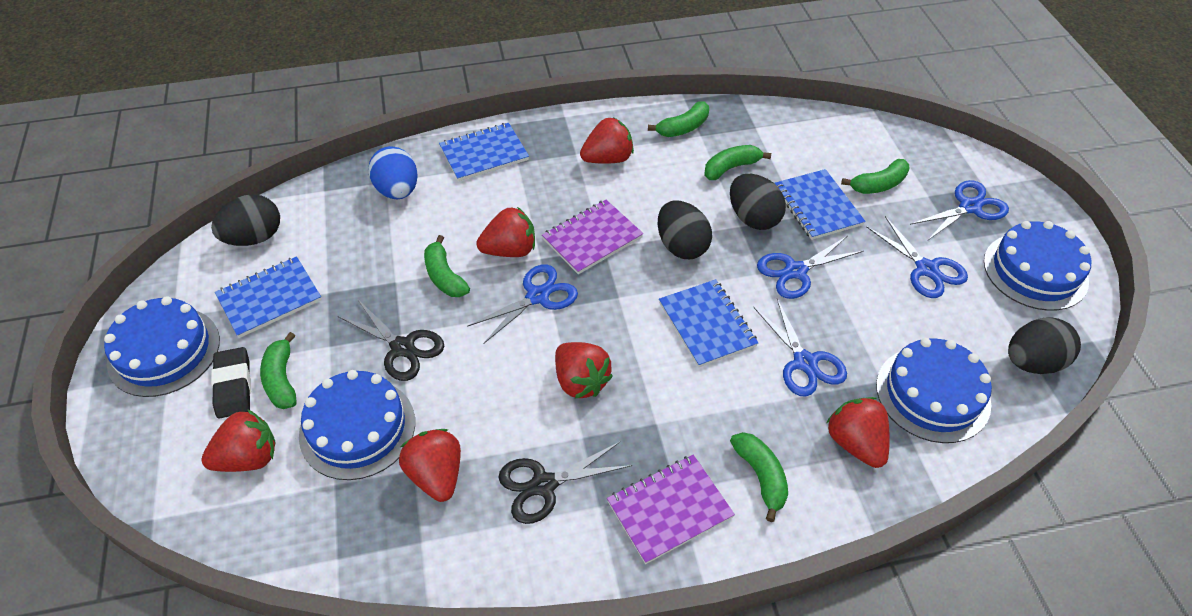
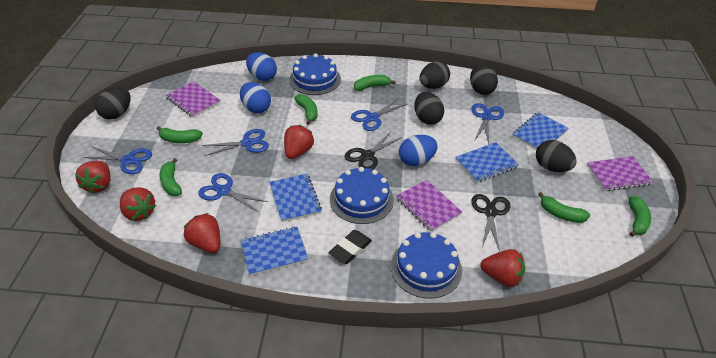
black egg: 4 -> 5
blue cake: 4 -> 3
blue egg: 1 -> 3
purple notebook: 2 -> 3
red strawberry: 6 -> 5

